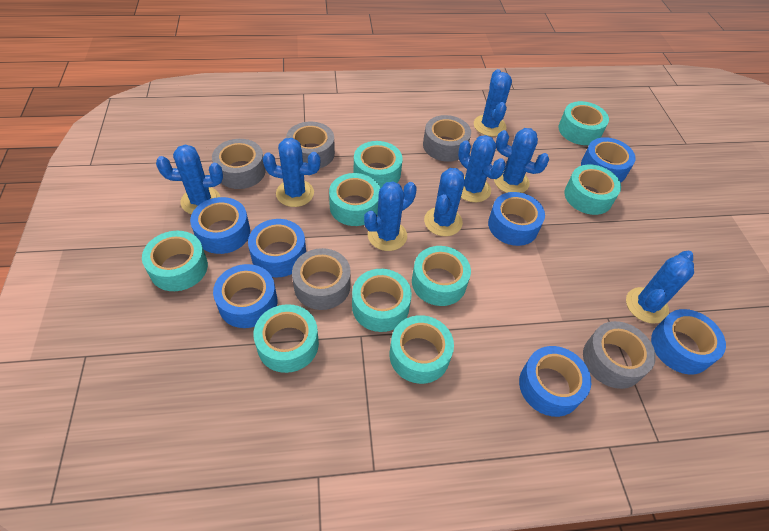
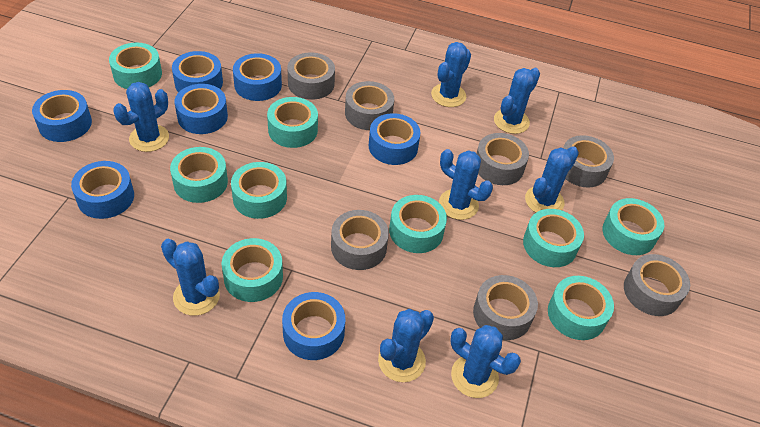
grey tape: 5 -> 7

